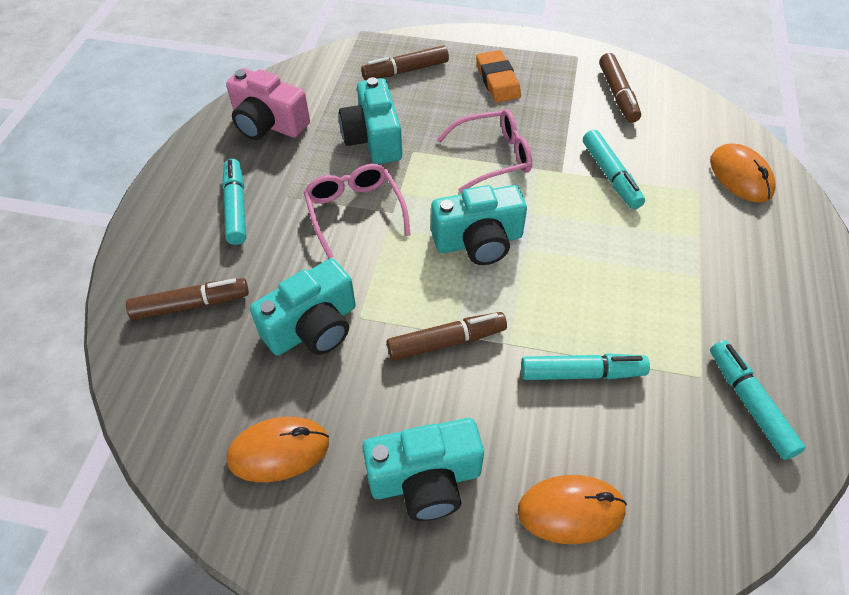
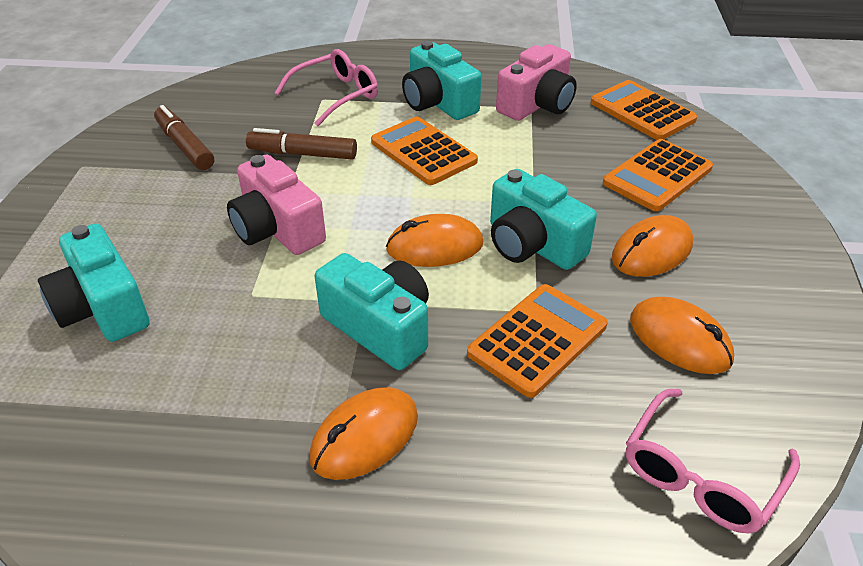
brown marker: 4 -> 2
orange calculator: 0 -> 4
orange eraser: 1 -> 0
orange mouse: 3 -> 4
pink camera: 1 -> 2
turquoise marker: 4 -> 0

